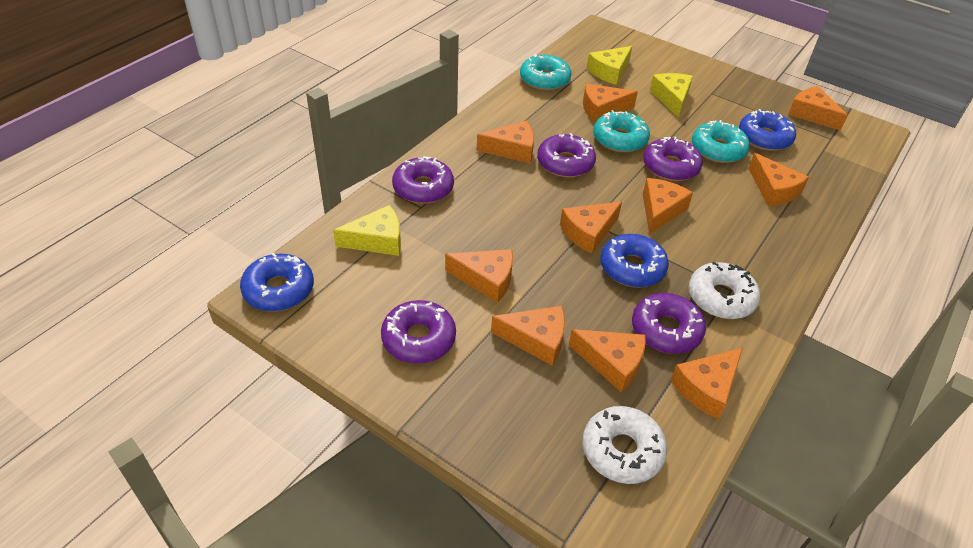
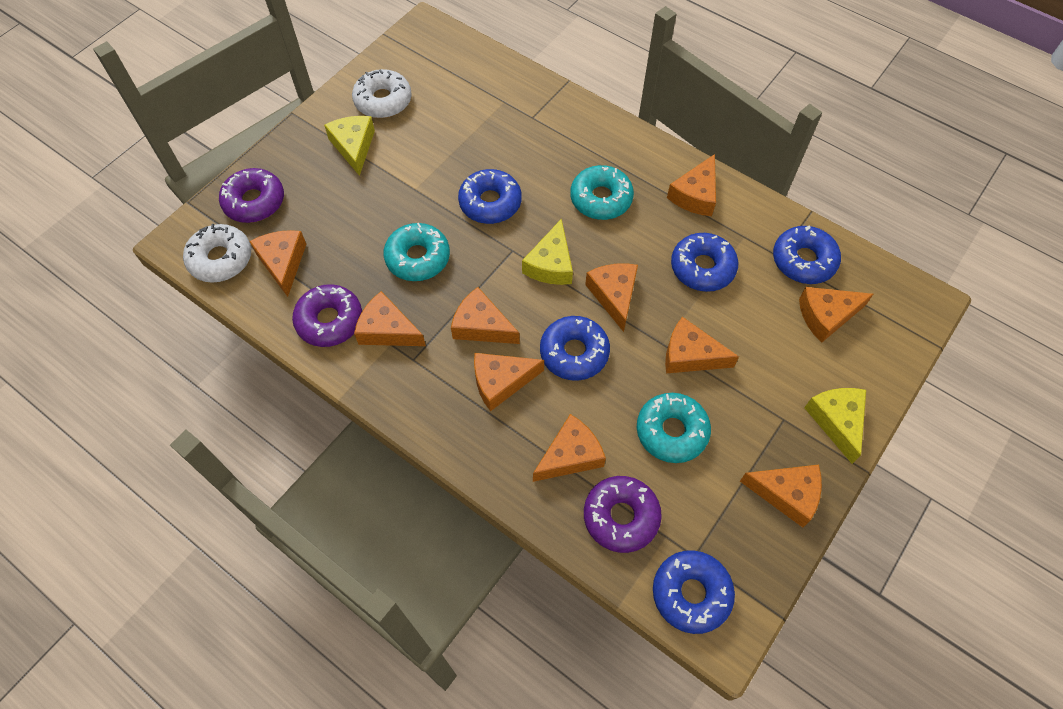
blue donut: 3 -> 5
purple donut: 5 -> 3

